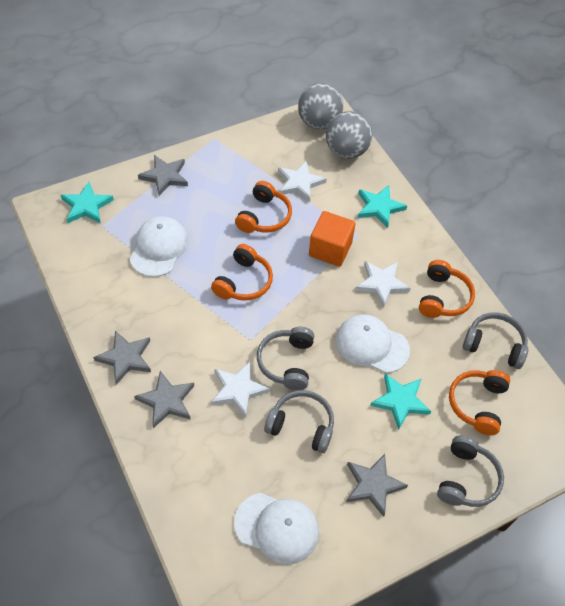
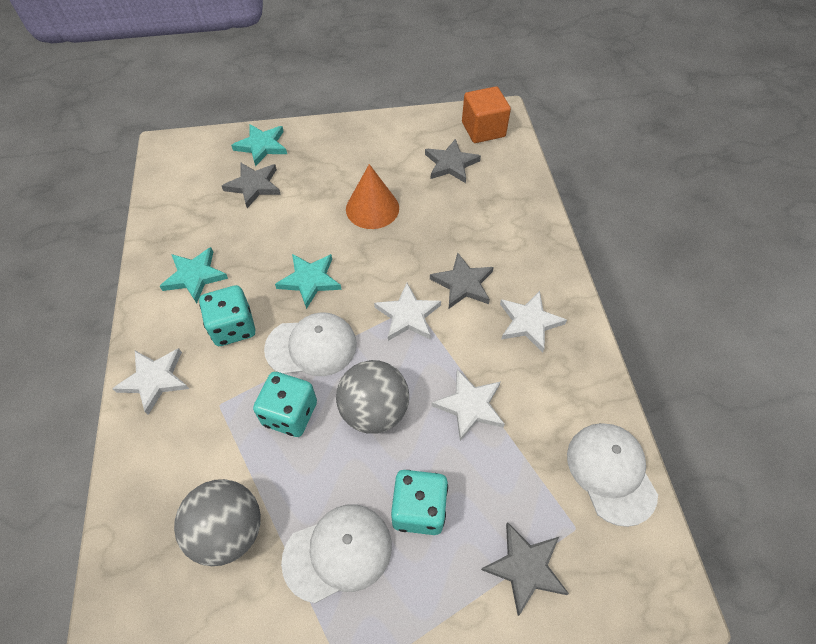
grey headphones: 4 -> 0
orange cone: 0 -> 1
orange headphones: 4 -> 0
turquoise dice: 0 -> 3
white star: 3 -> 4

